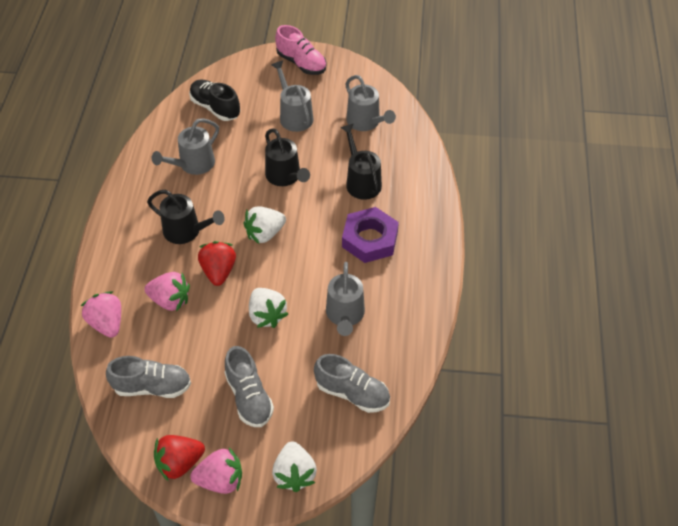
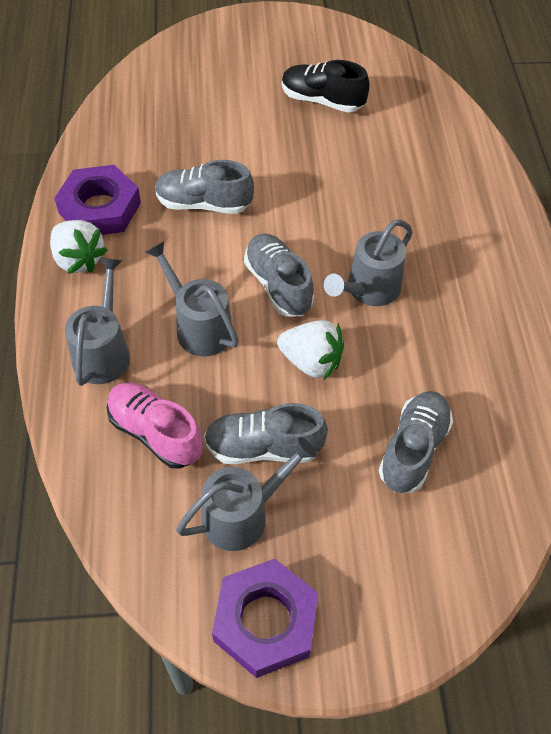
black watering can: 3 -> 0
grey shoe: 3 -> 4
pink strawberry: 3 -> 0
purple nut: 1 -> 2
red strawberry: 2 -> 0
white strawberry: 3 -> 2

